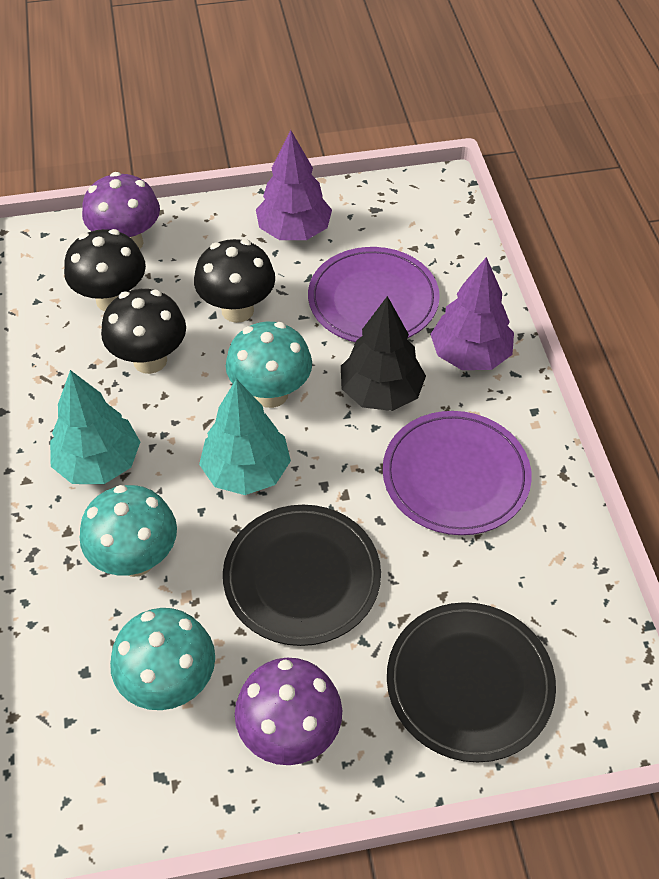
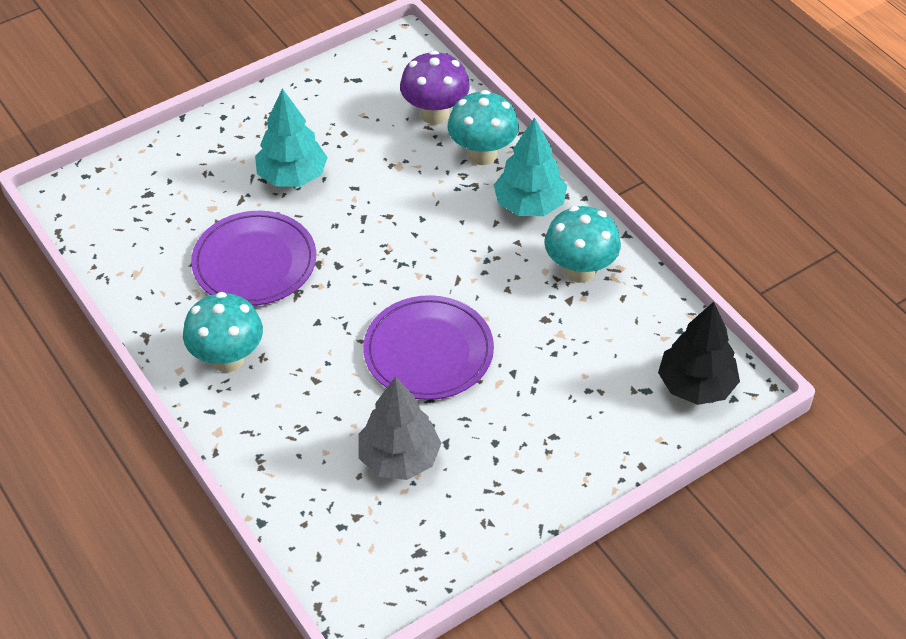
black mushroom: 3 -> 0
black plate: 2 -> 0
grey tree: 0 -> 1
purple mushroom: 2 -> 1
purple tree: 2 -> 0

